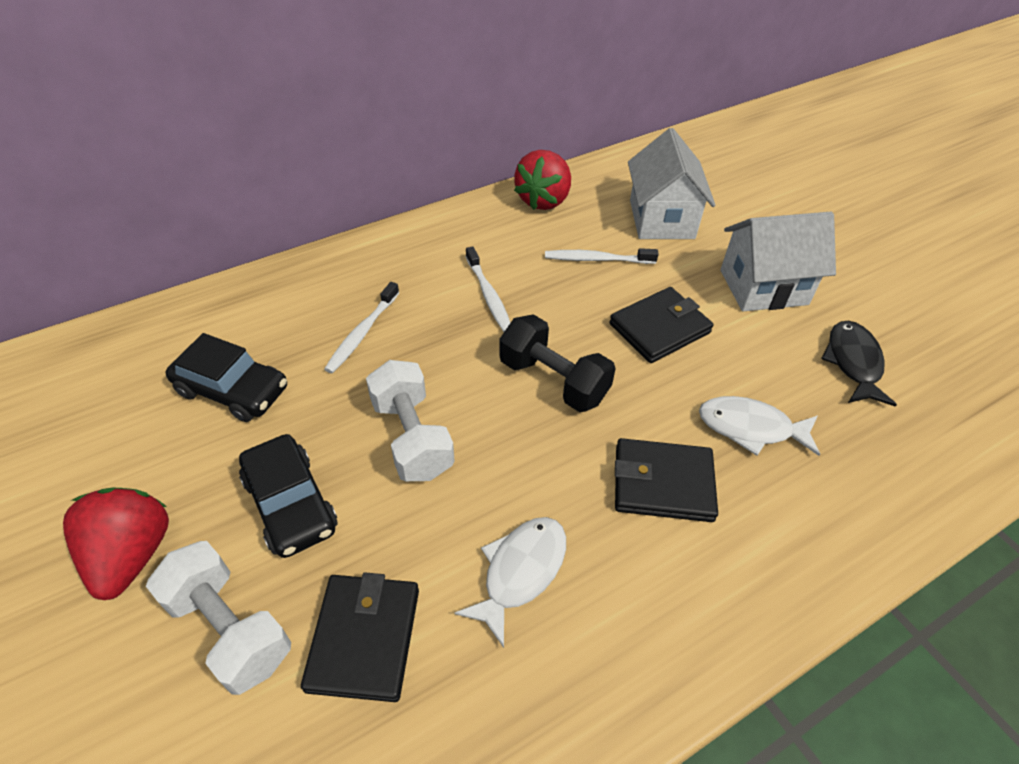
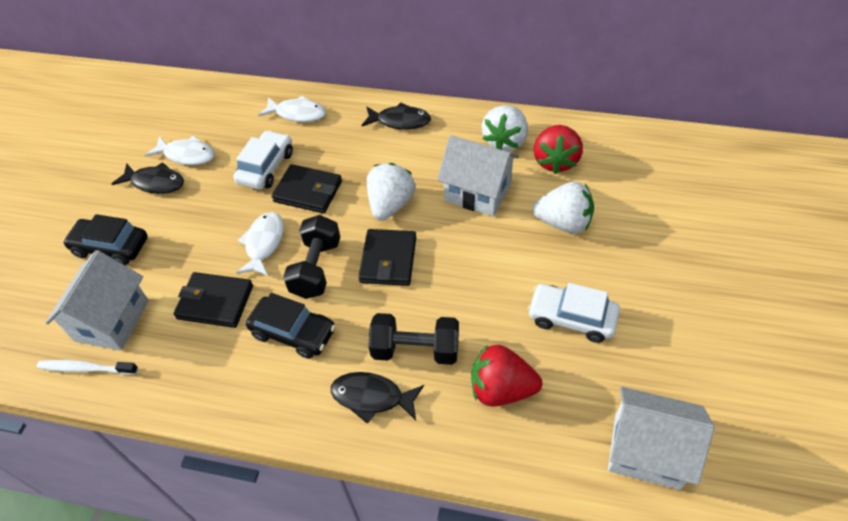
black dumbbell: 1 -> 2
black fish: 1 -> 3
white car: 0 -> 2
white dumbbell: 2 -> 0
white fish: 2 -> 3
white house: 2 -> 3
white strawberry: 0 -> 3
white toothbrush: 3 -> 1

